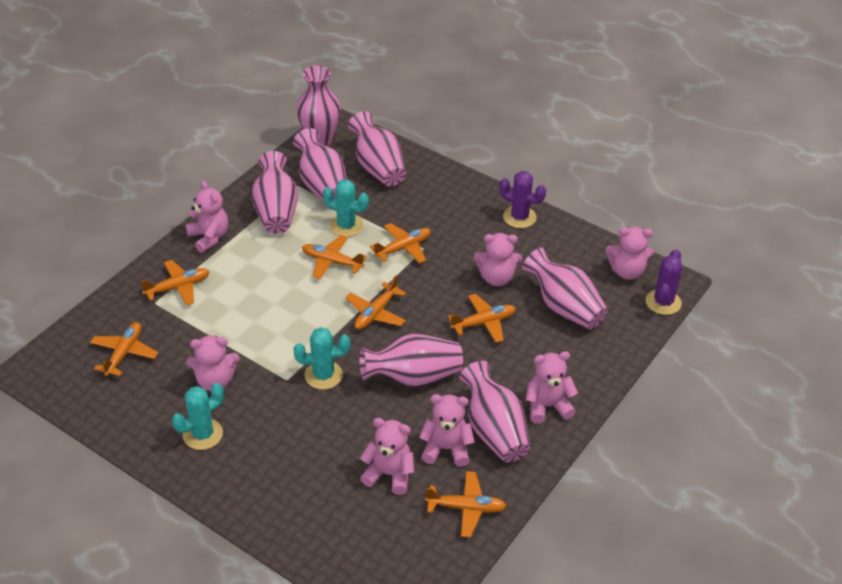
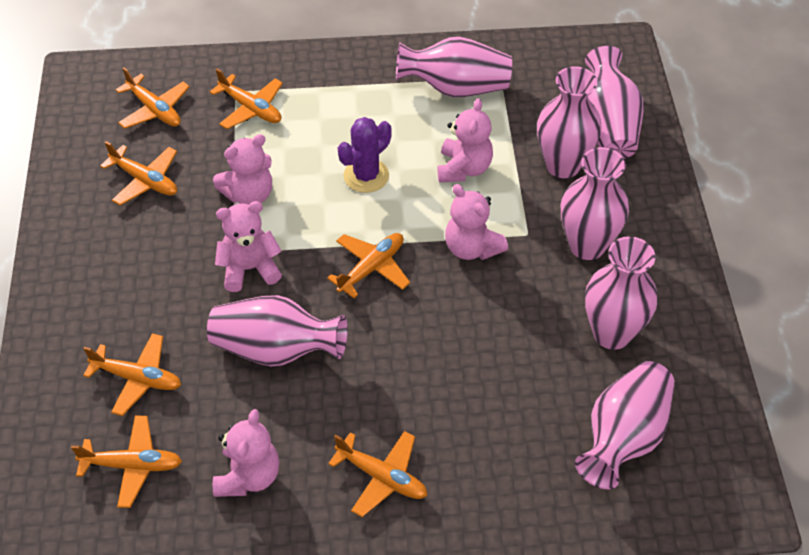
pink teddy bear: 7 -> 5
purple cactus: 2 -> 1
turquoise cactus: 3 -> 0

